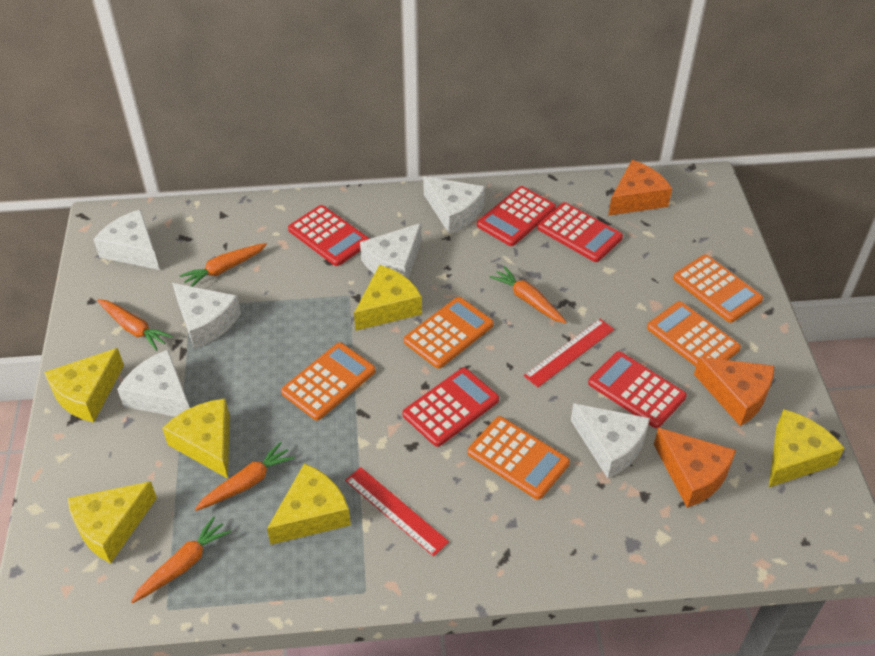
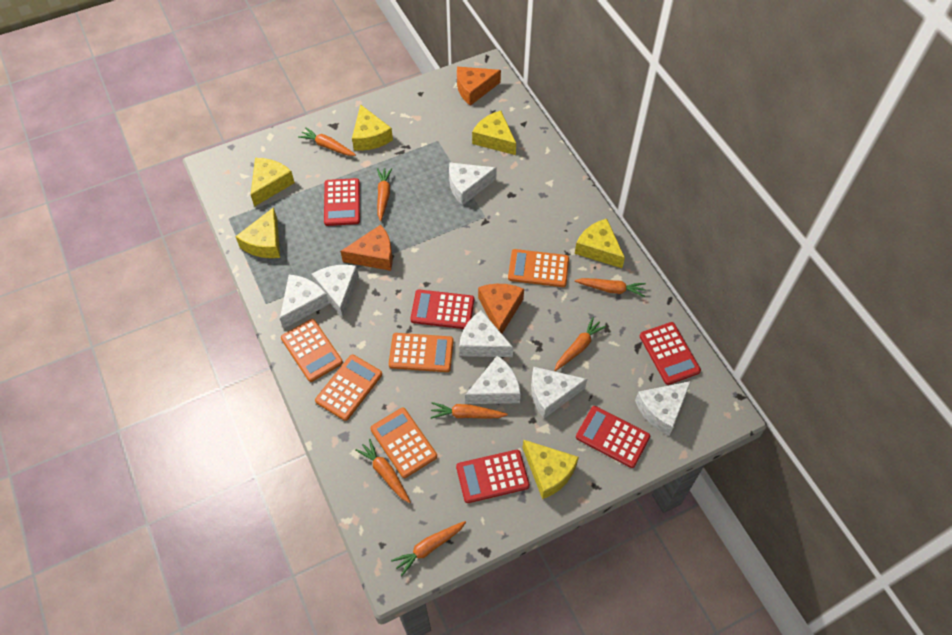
orange carrot: 5 -> 7
red ruler: 2 -> 0
white cheese: 6 -> 7

